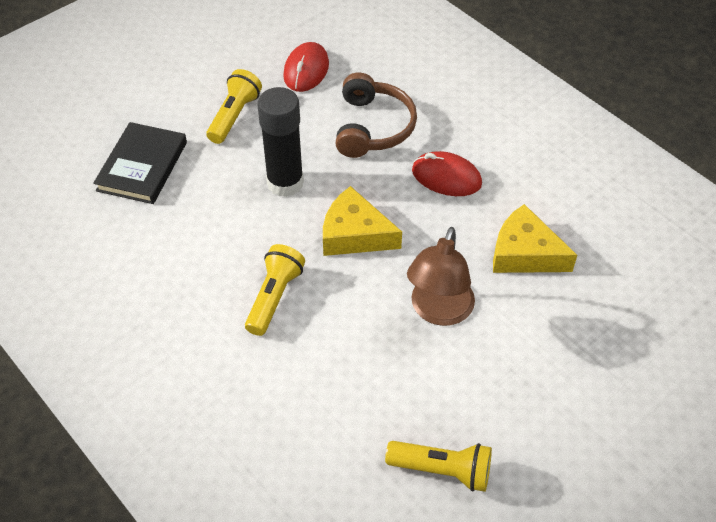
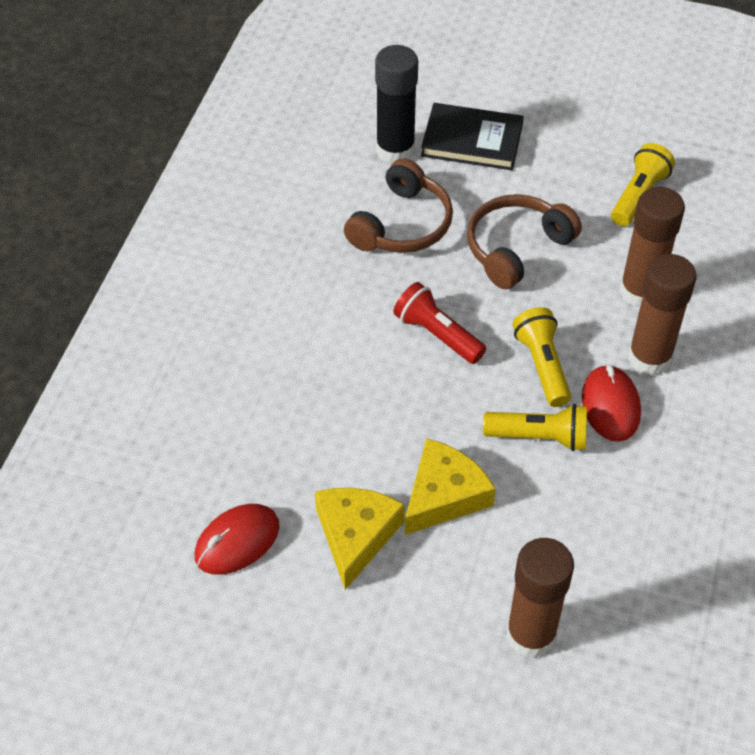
brown glue stick: 0 -> 3
brown headphones: 1 -> 2
brown lamp: 1 -> 0
red flashlight: 0 -> 1

